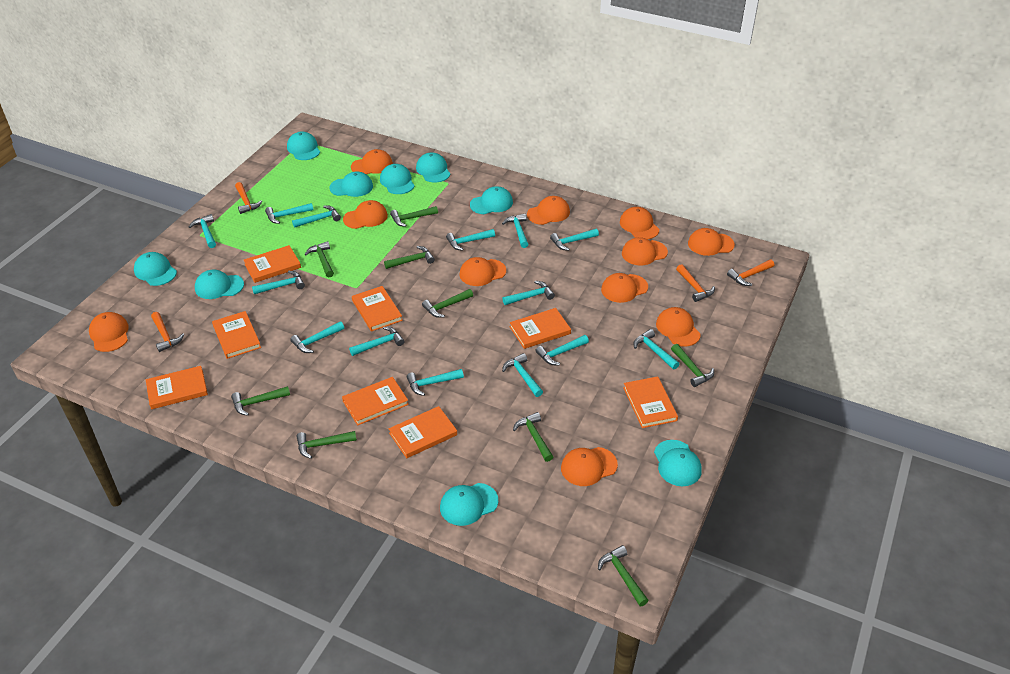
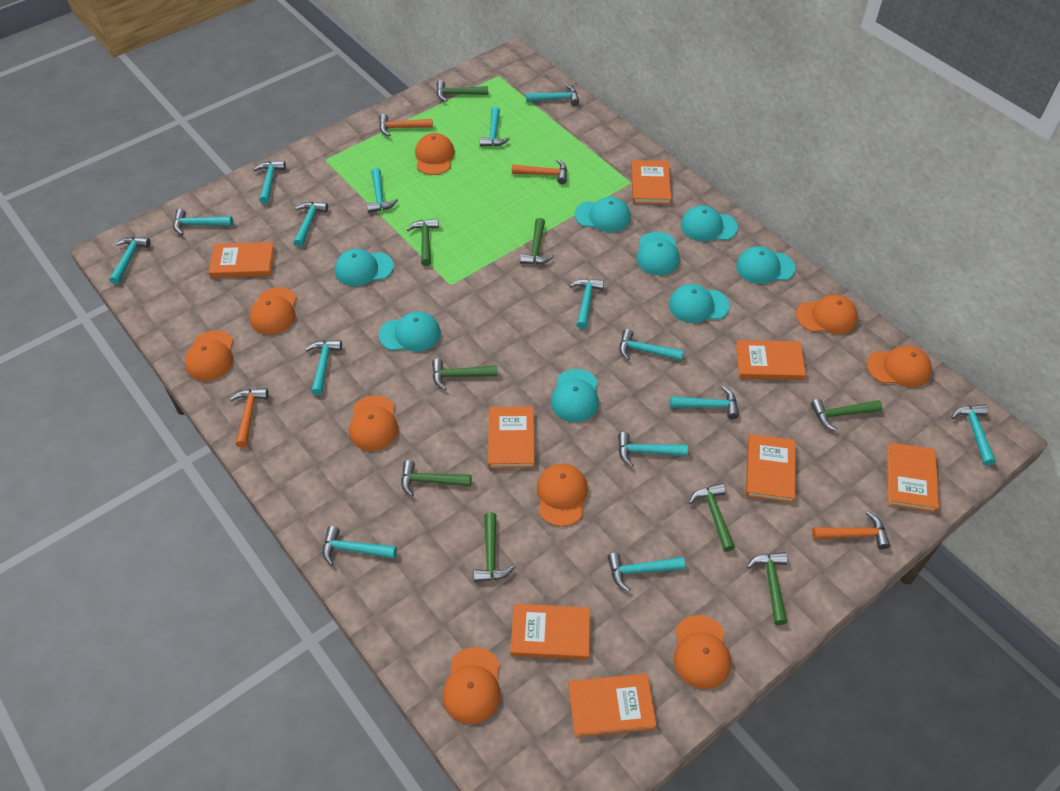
orange cap: 11 -> 9
turquoise cap: 9 -> 8
turquoise hammer: 14 -> 15

